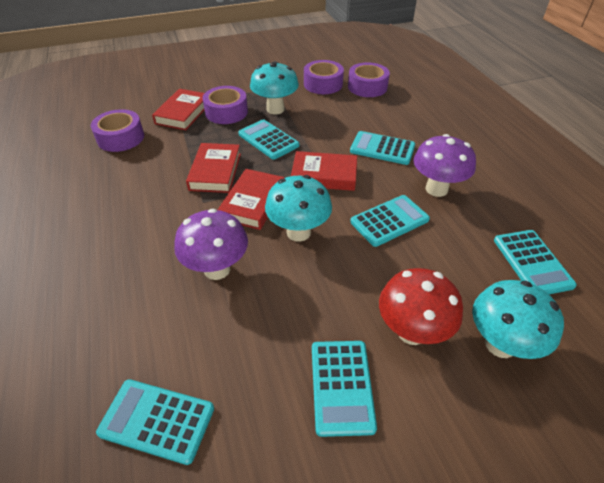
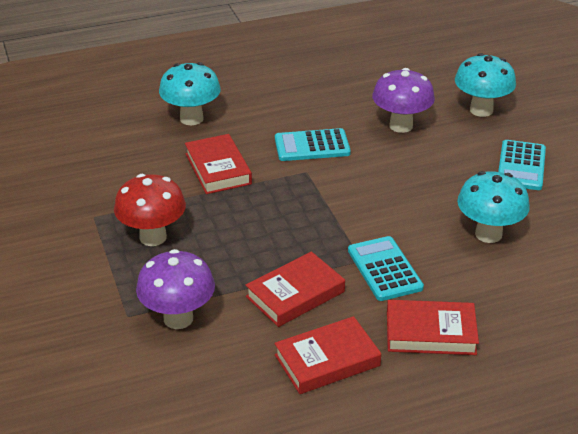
purple tape: 4 -> 0
turquoise calculator: 6 -> 3

